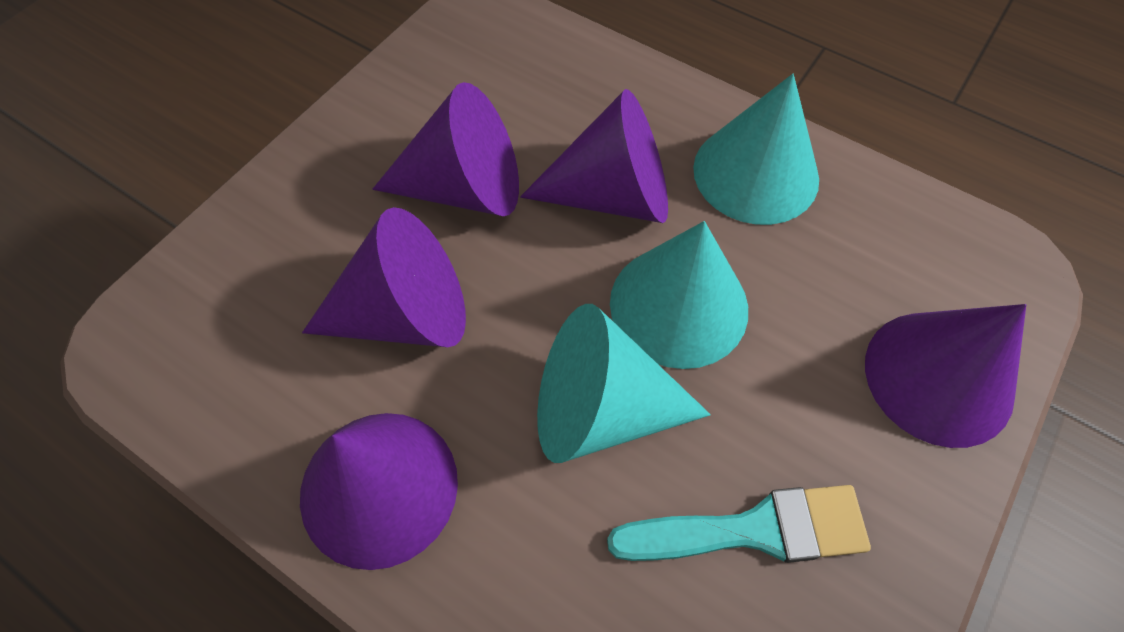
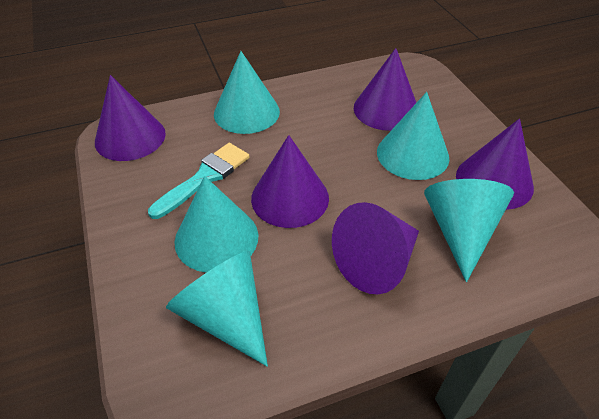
turquoise cone: 3 -> 5

